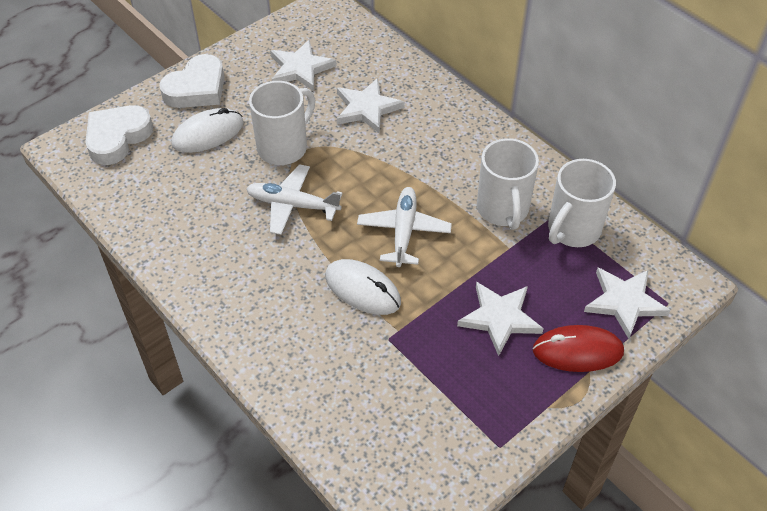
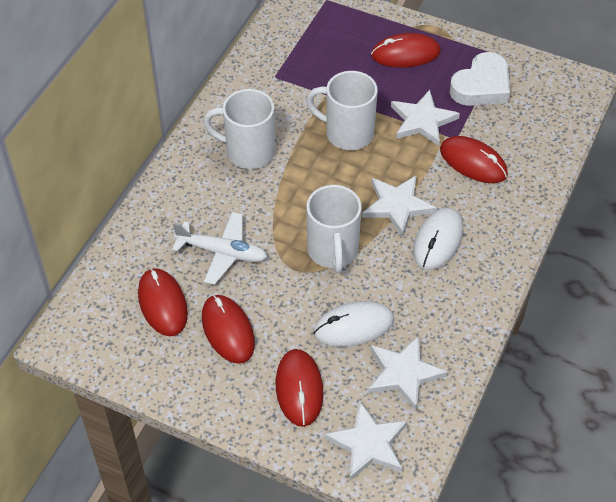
red mouse: 1 -> 5
white heart: 2 -> 1
white plane: 2 -> 1

